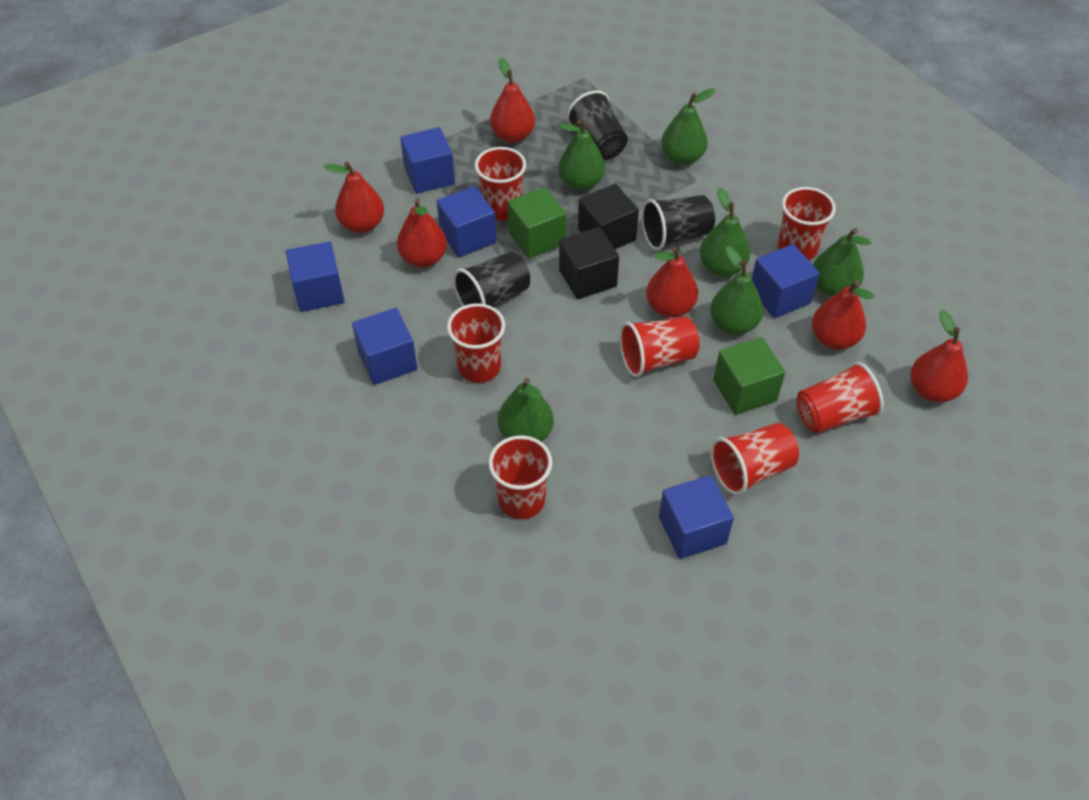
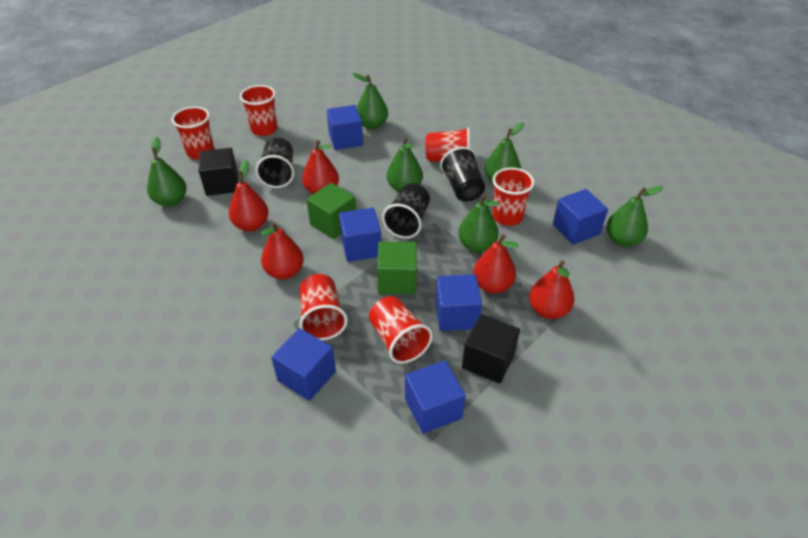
red cup: 7 -> 6
red pear: 6 -> 5

